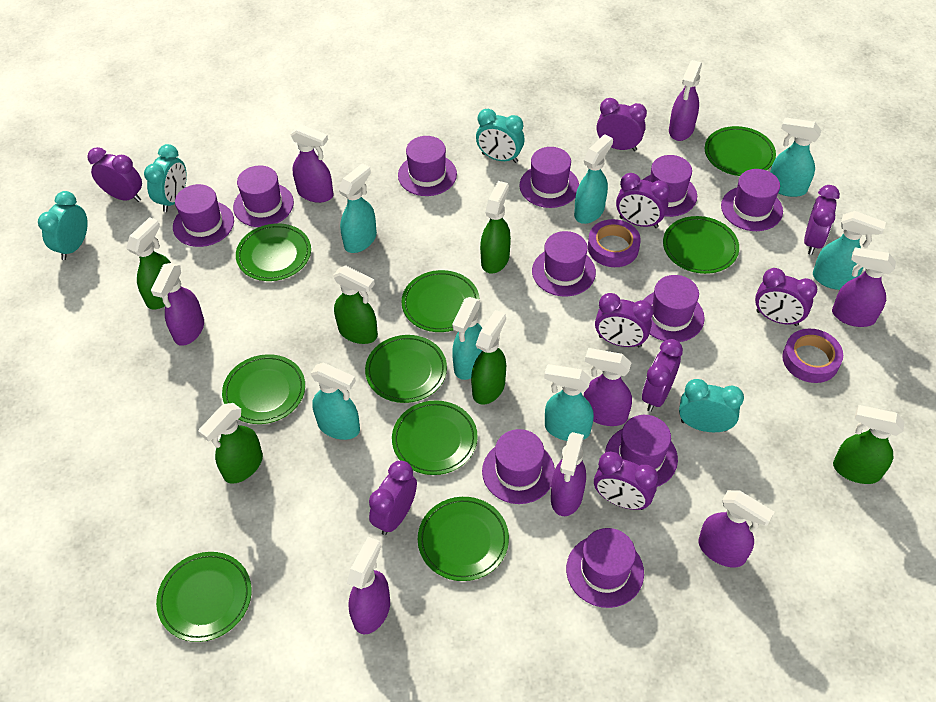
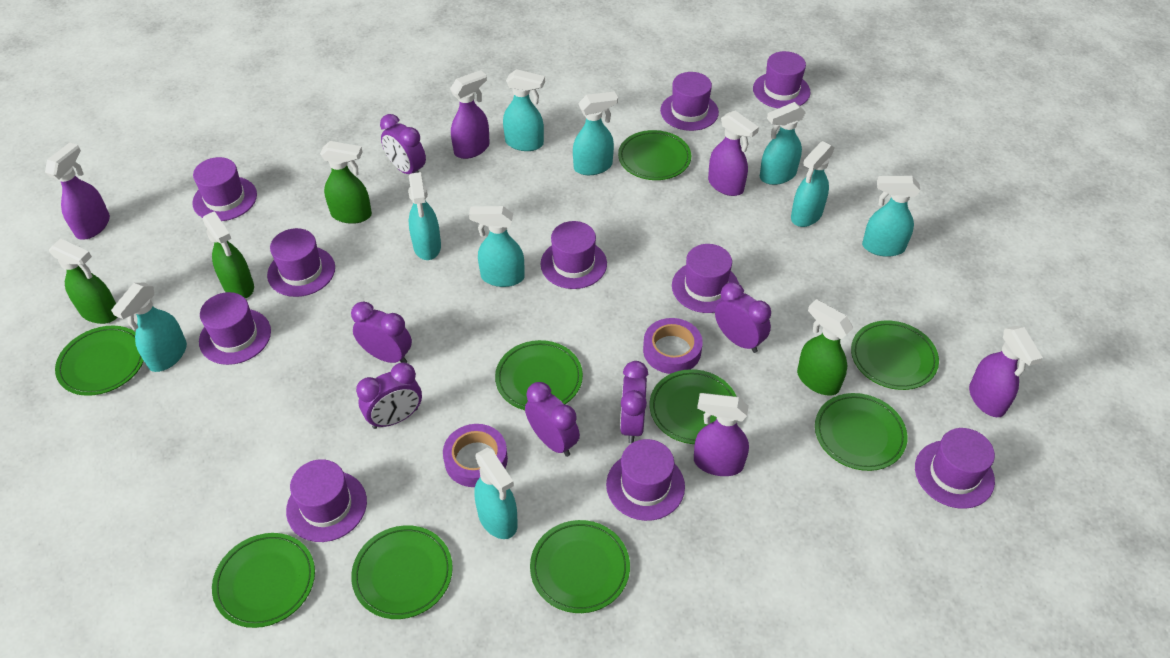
green spray bottle: 6 -> 4
purple clock: 9 -> 6
purple hat: 11 -> 10
purple spray bottle: 8 -> 5
turquoise clock: 4 -> 0
turquoise spray bottle: 7 -> 9

